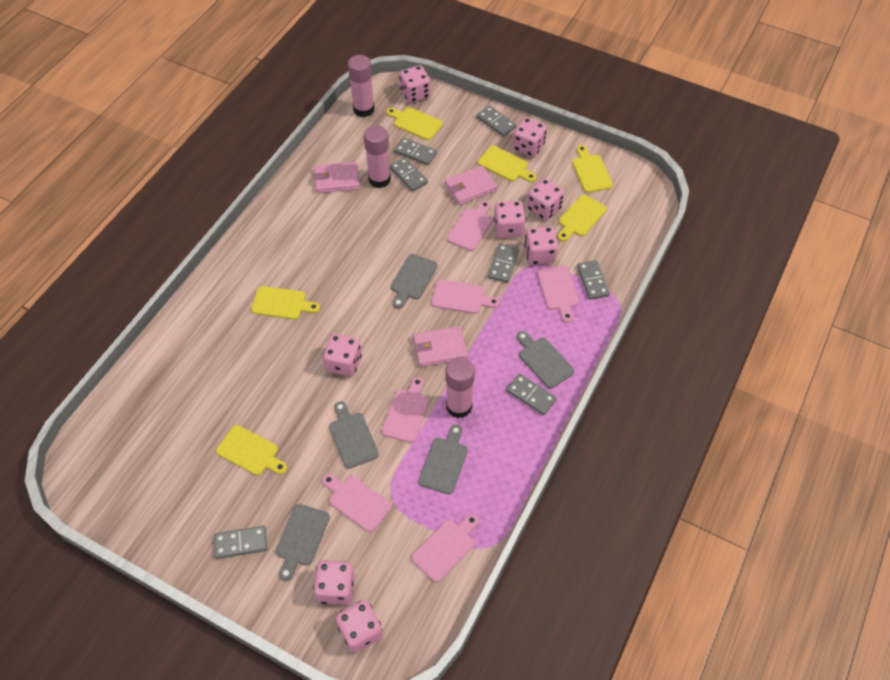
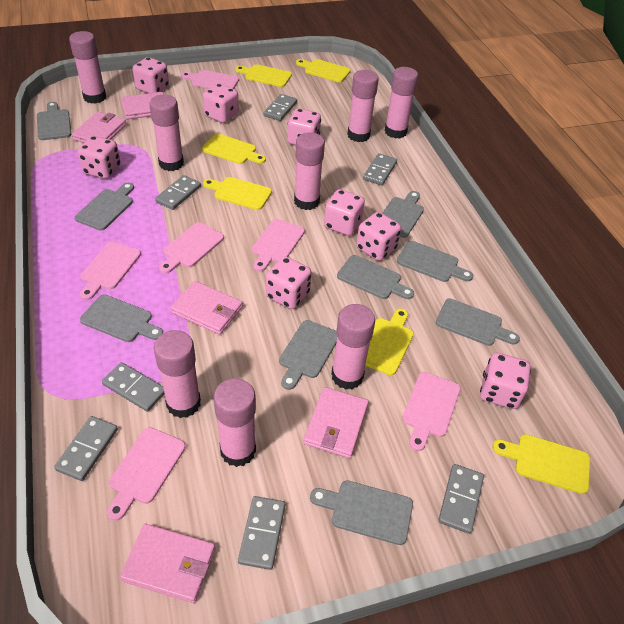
grey cutting board: 5 -> 9
pink glue stick: 3 -> 8
pink wallet: 3 -> 5

